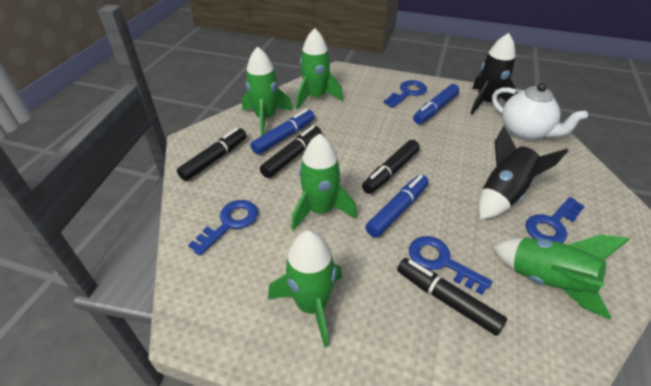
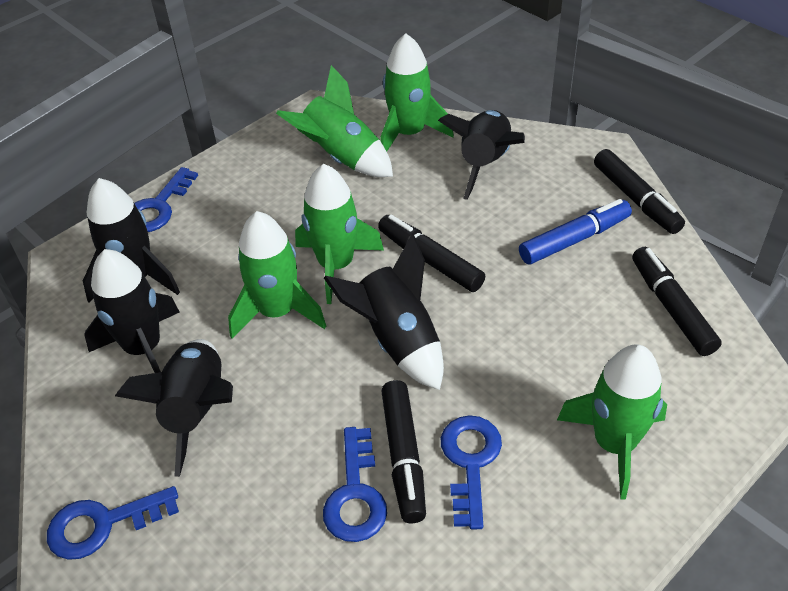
black rocket: 2 -> 5
blue marker: 3 -> 1
white teapot: 1 -> 0

